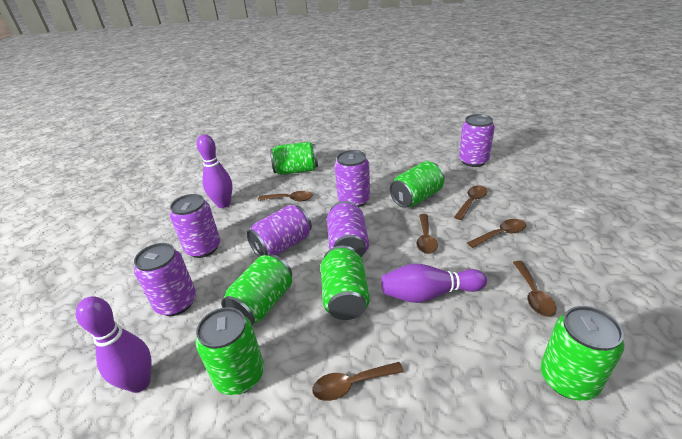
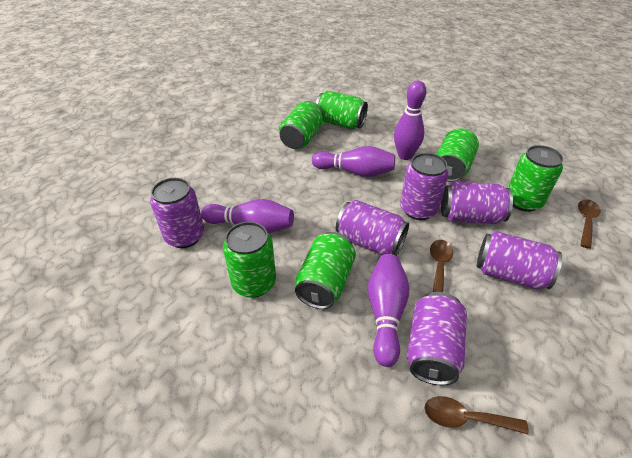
brown spoon: 6 -> 3
purple bowling pin: 3 -> 4

